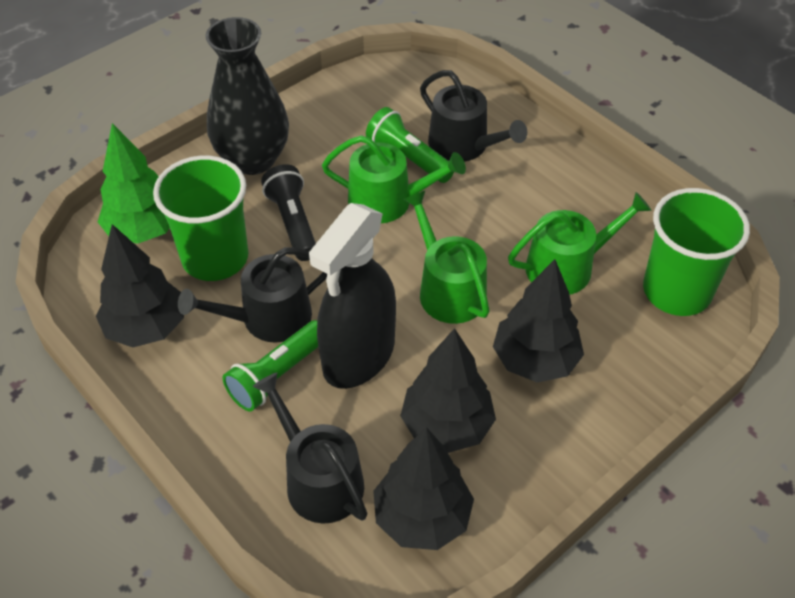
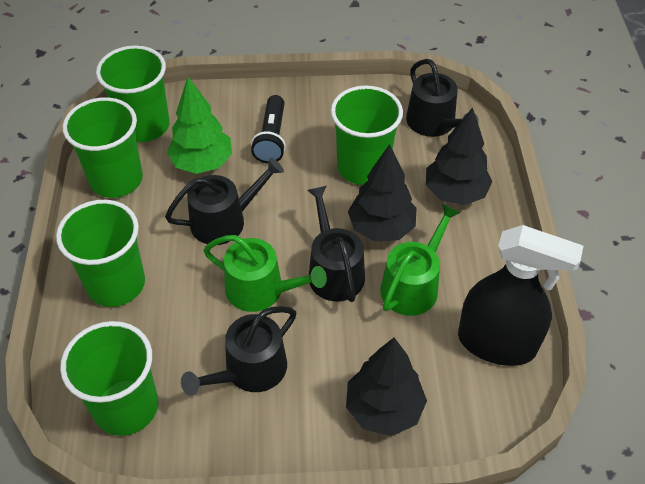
black tree: 4 -> 3
black vase: 1 -> 0
black watering can: 3 -> 4
green cup: 2 -> 5
green flashlight: 2 -> 0
green watering can: 3 -> 2

